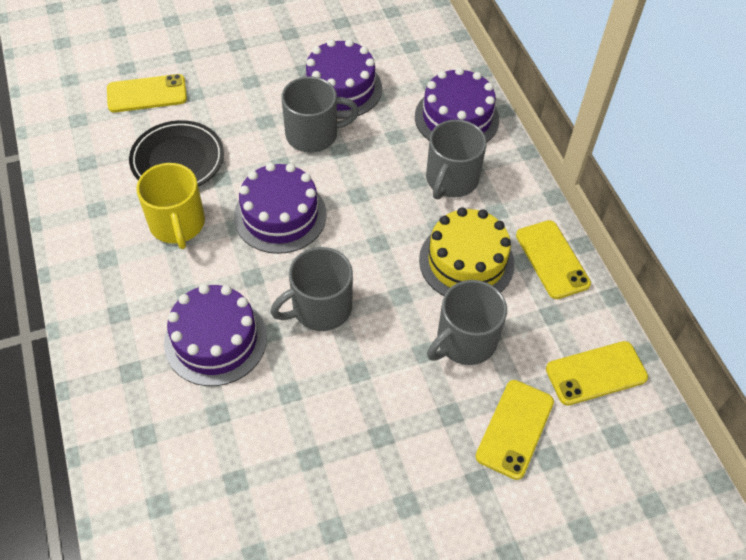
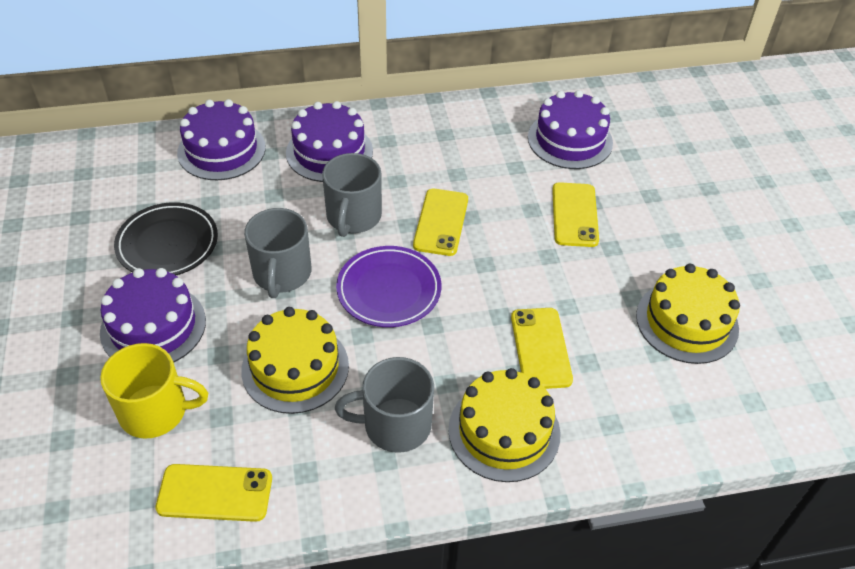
grey mug: 4 -> 3
purple plate: 0 -> 1
yellow cake: 1 -> 3

